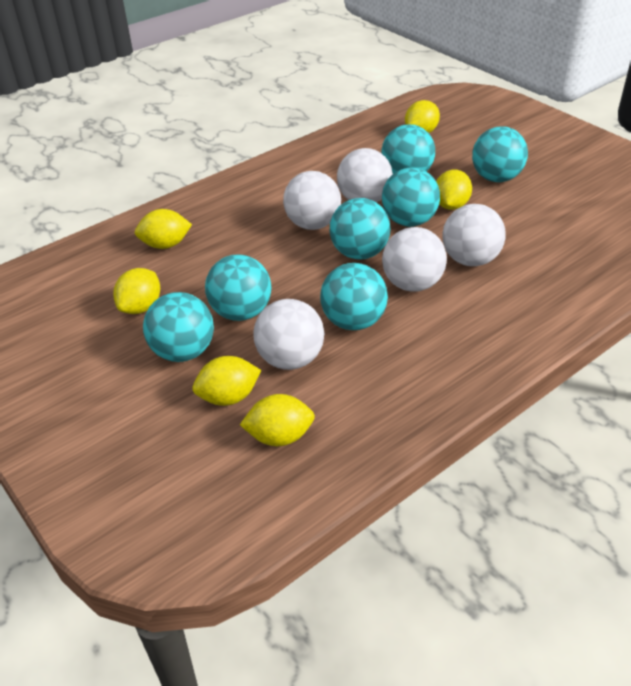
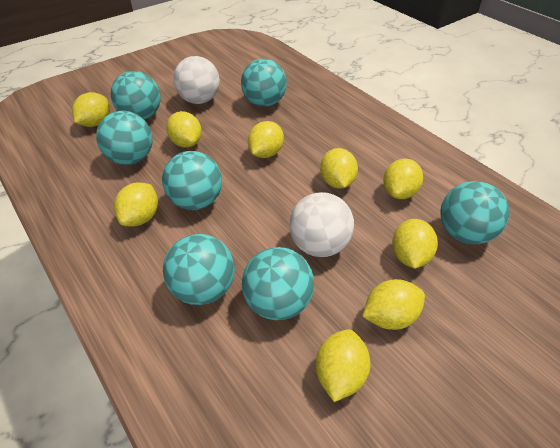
white ball: 5 -> 2
yellow lemon: 6 -> 9

